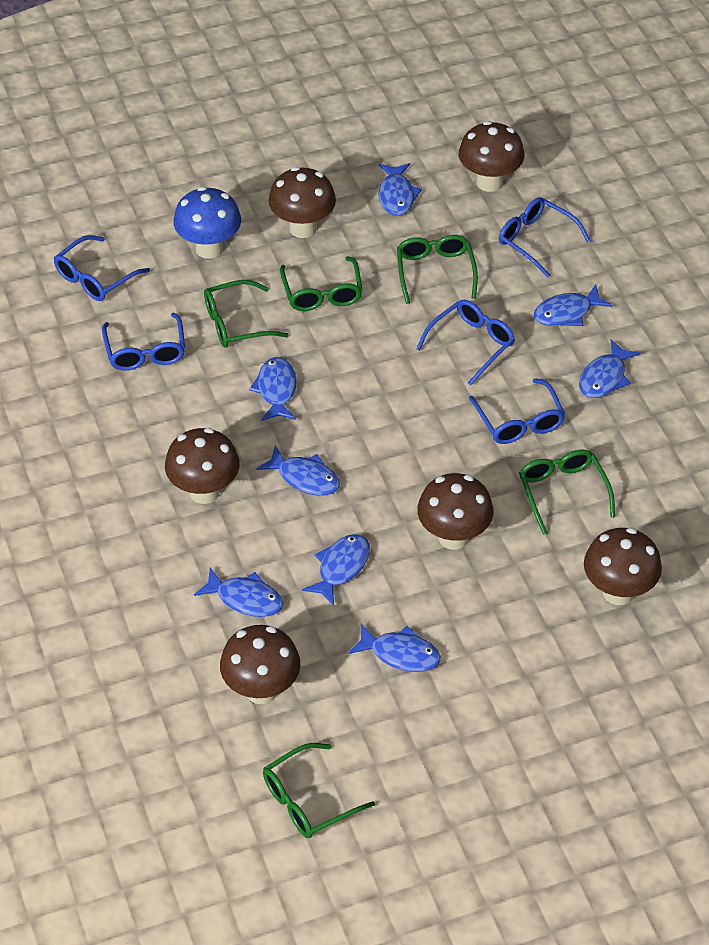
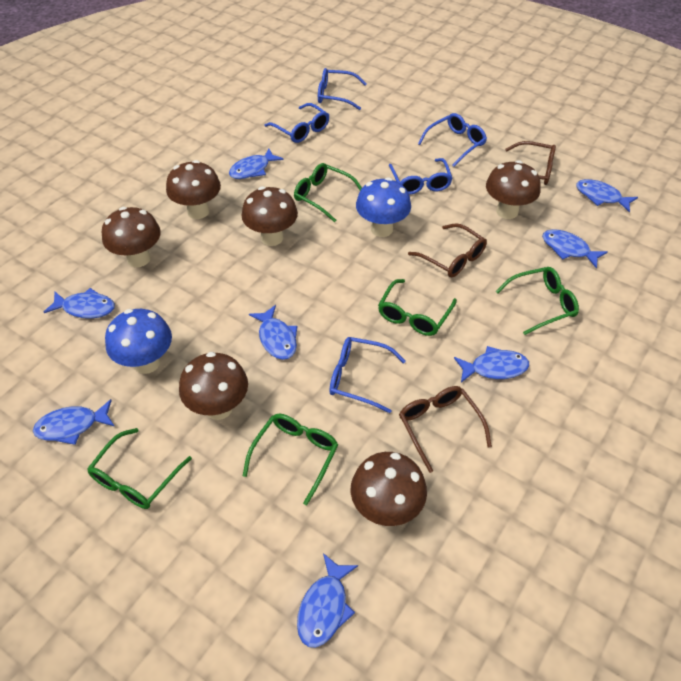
blue mushroom: 1 -> 2
brown glasses: 0 -> 3

